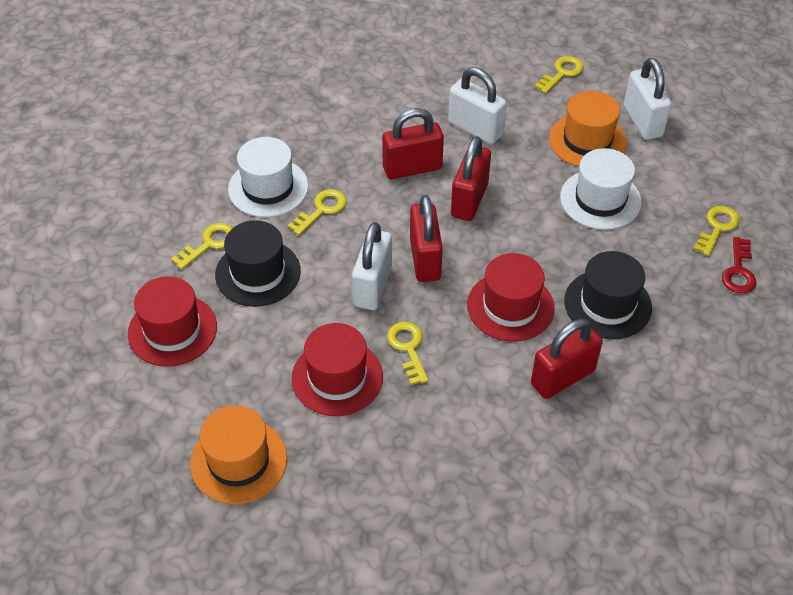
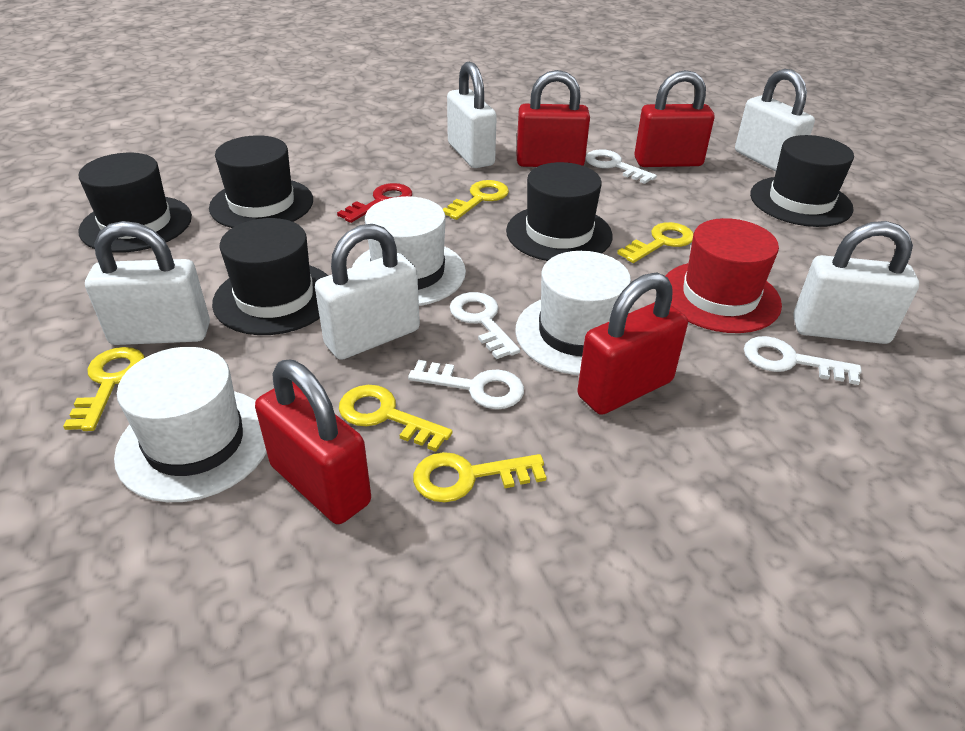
black hat: 2 -> 5
orange hat: 2 -> 0
red hat: 3 -> 1
white hat: 2 -> 3
white key: 0 -> 4
white padlock: 3 -> 5

